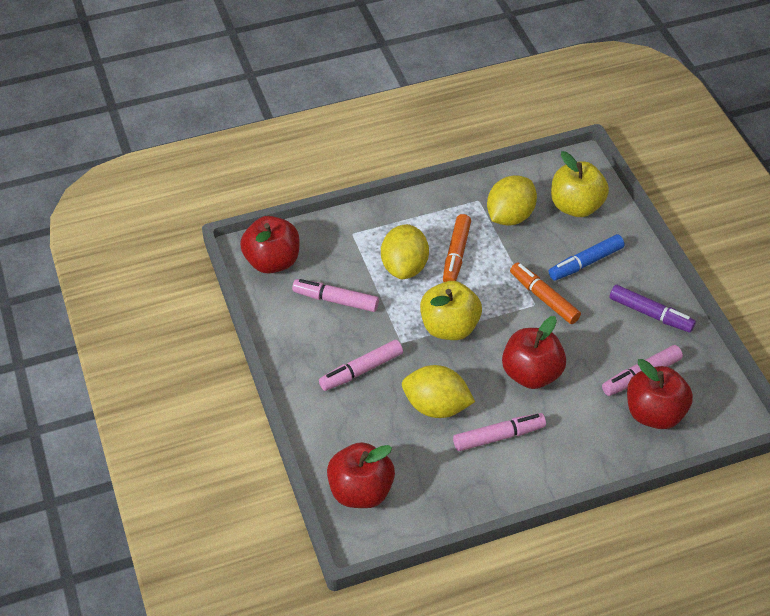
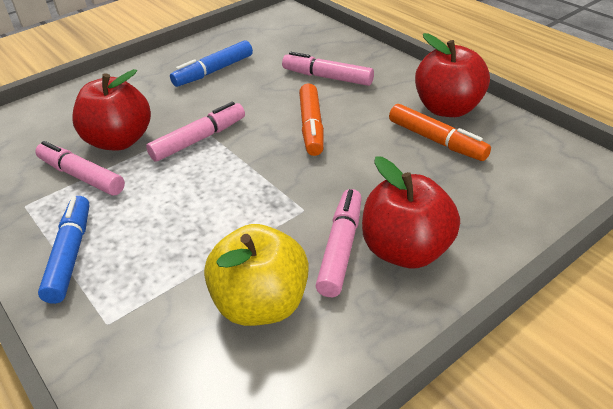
blue marker: 1 -> 2
purple marker: 1 -> 0
red apple: 4 -> 3
yellow apple: 2 -> 1
yellow lemon: 3 -> 0

